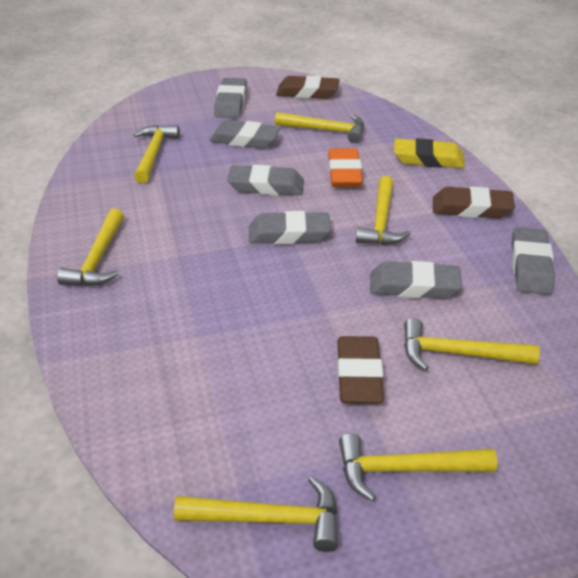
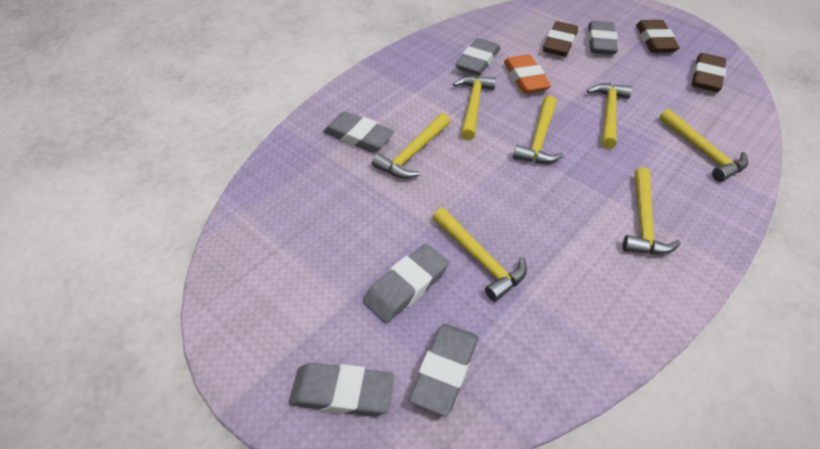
yellow eraser: 1 -> 0

